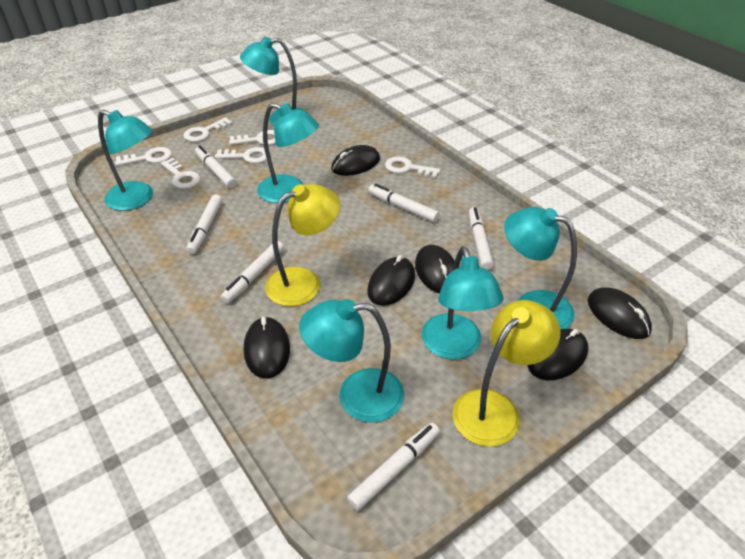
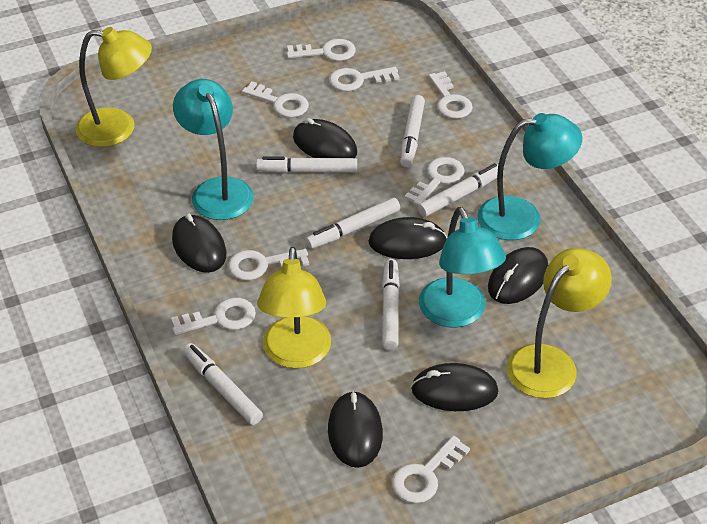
turquoise lamp: 6 -> 3
white key: 6 -> 8
yellow lamp: 2 -> 3

